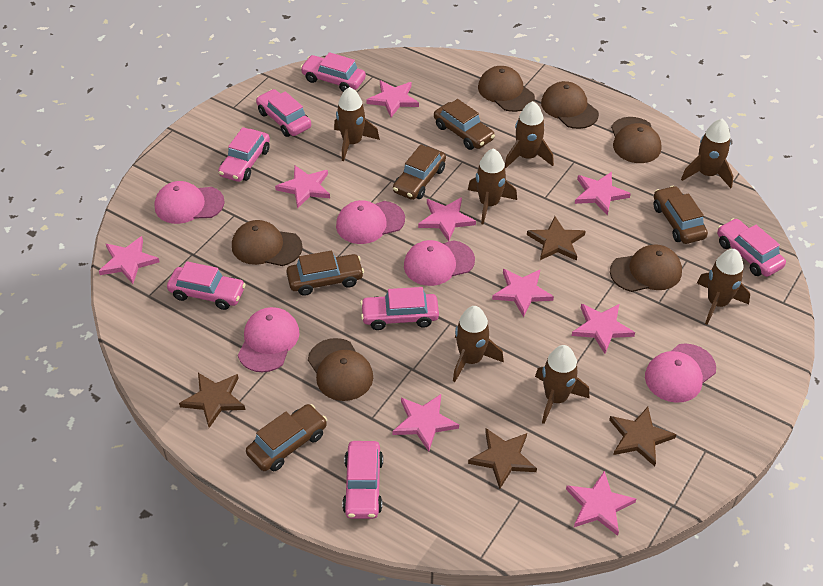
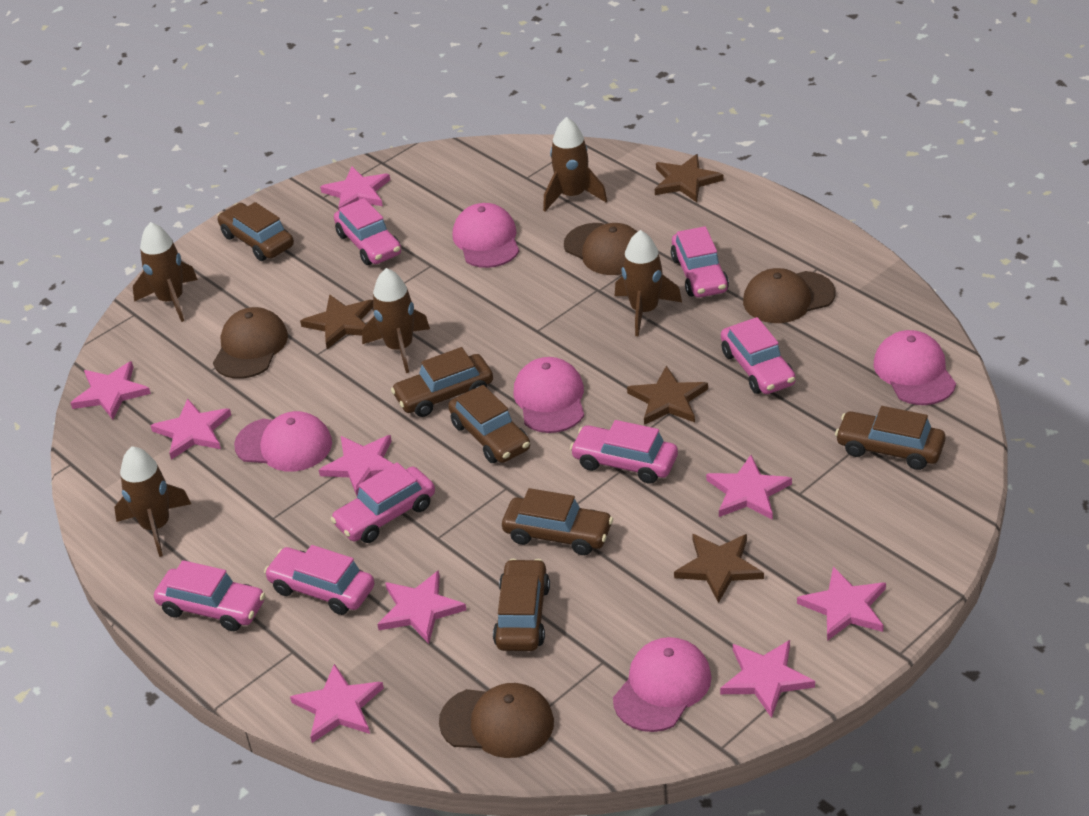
brown cap: 6 -> 4
brown car: 5 -> 6
brown rocket: 7 -> 5

